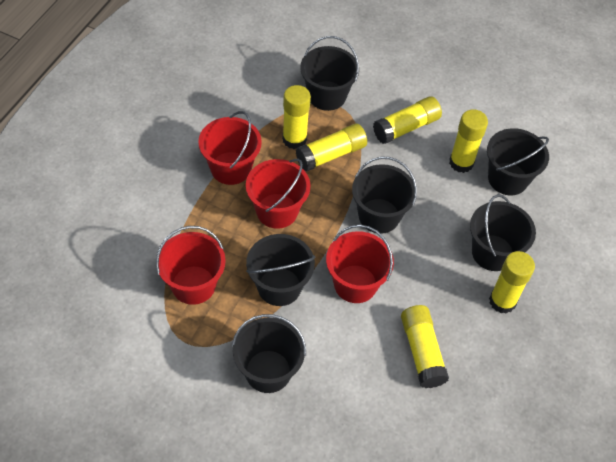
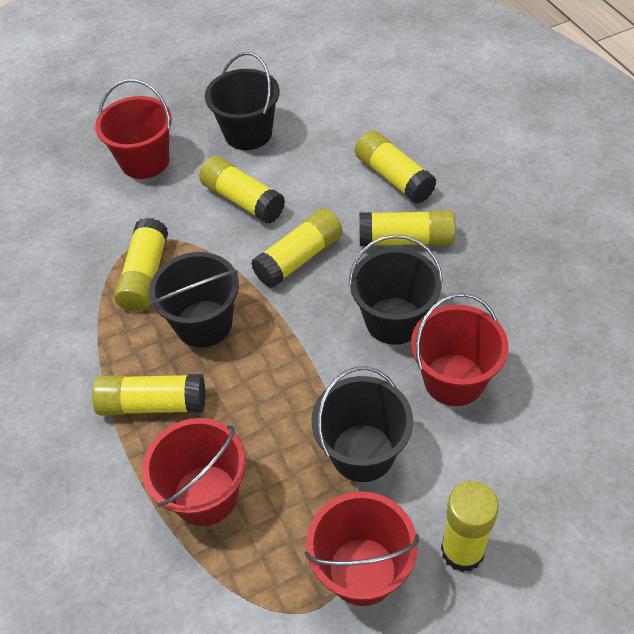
black bucket: 6 -> 4
yellow glue stick: 6 -> 7

